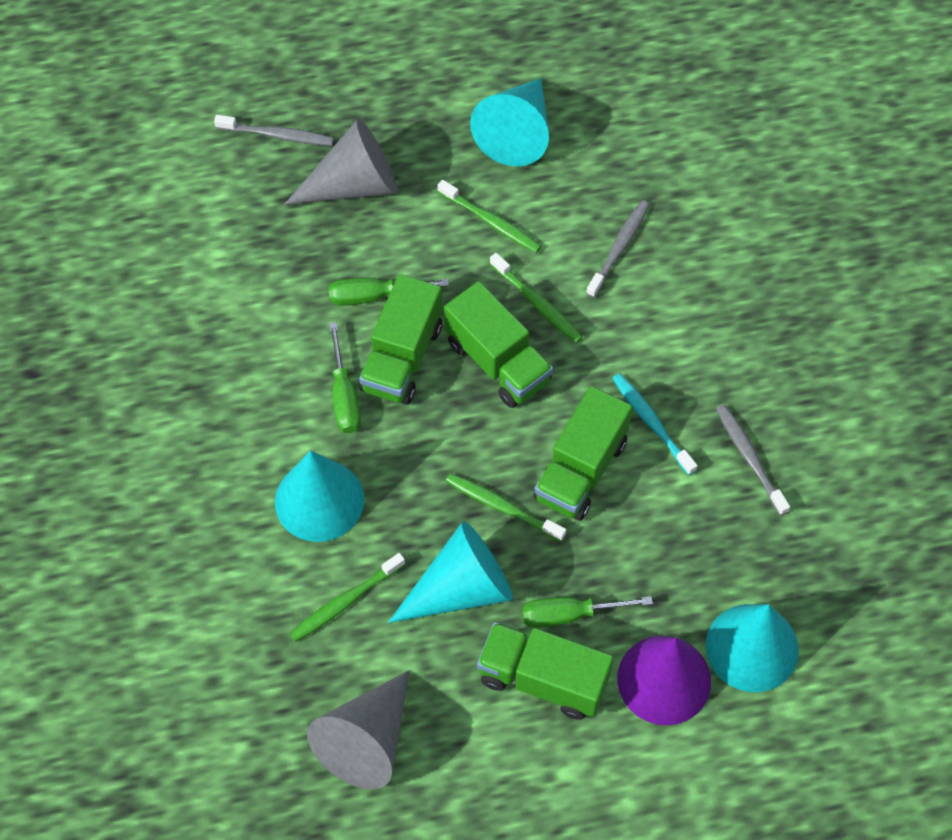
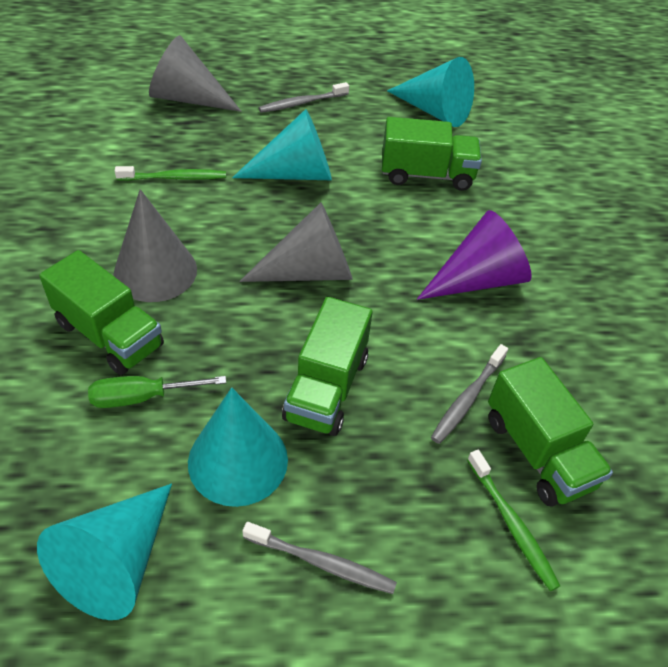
green screwdriver: 3 -> 1
green toothbrush: 4 -> 2
grey cone: 2 -> 3
turquoise toothbrush: 1 -> 0

